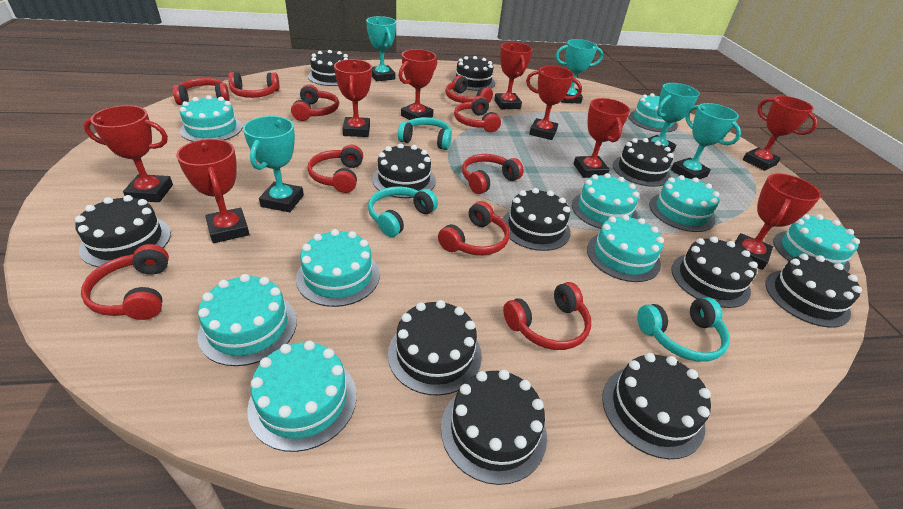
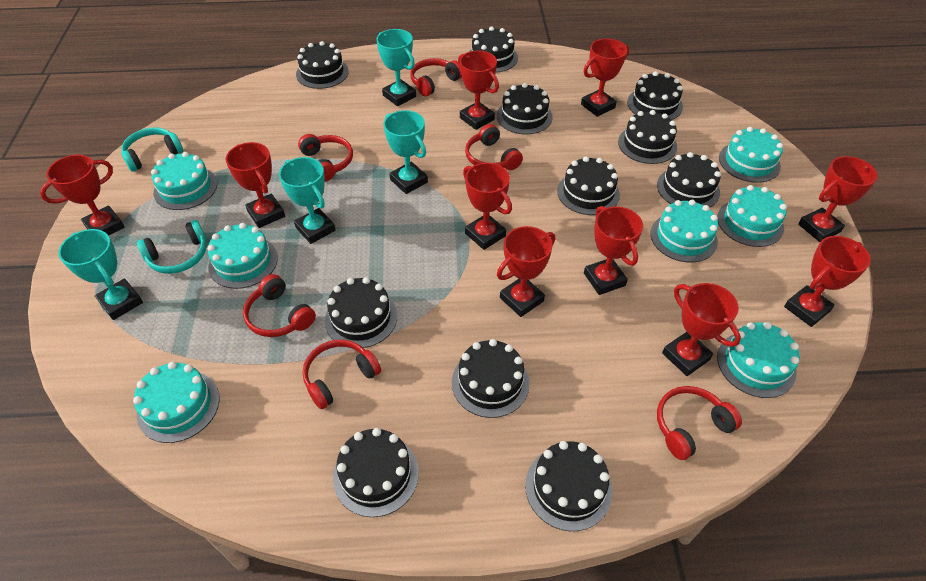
red headphones: 10 -> 6
red trophy: 9 -> 10
turquoise cake: 9 -> 7
turquoise headphones: 3 -> 2
turquoise trophy: 5 -> 4

